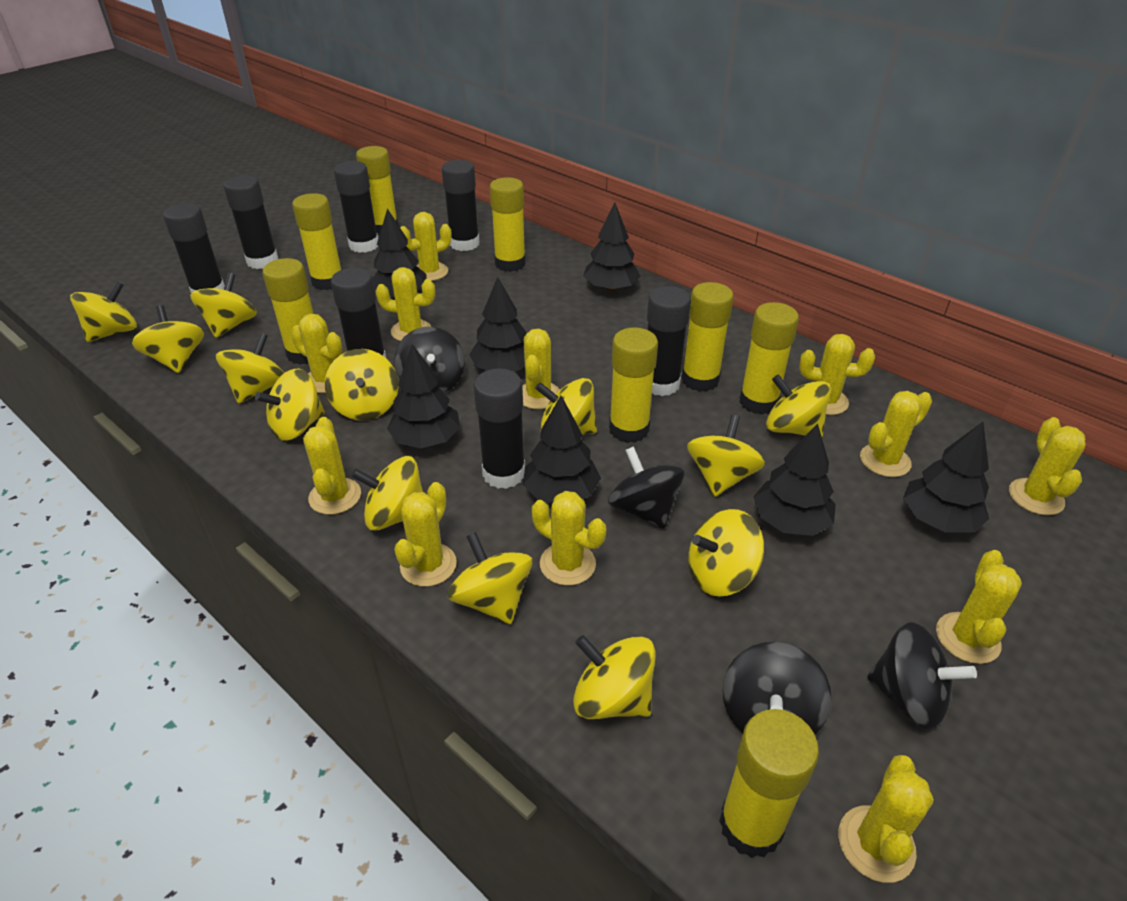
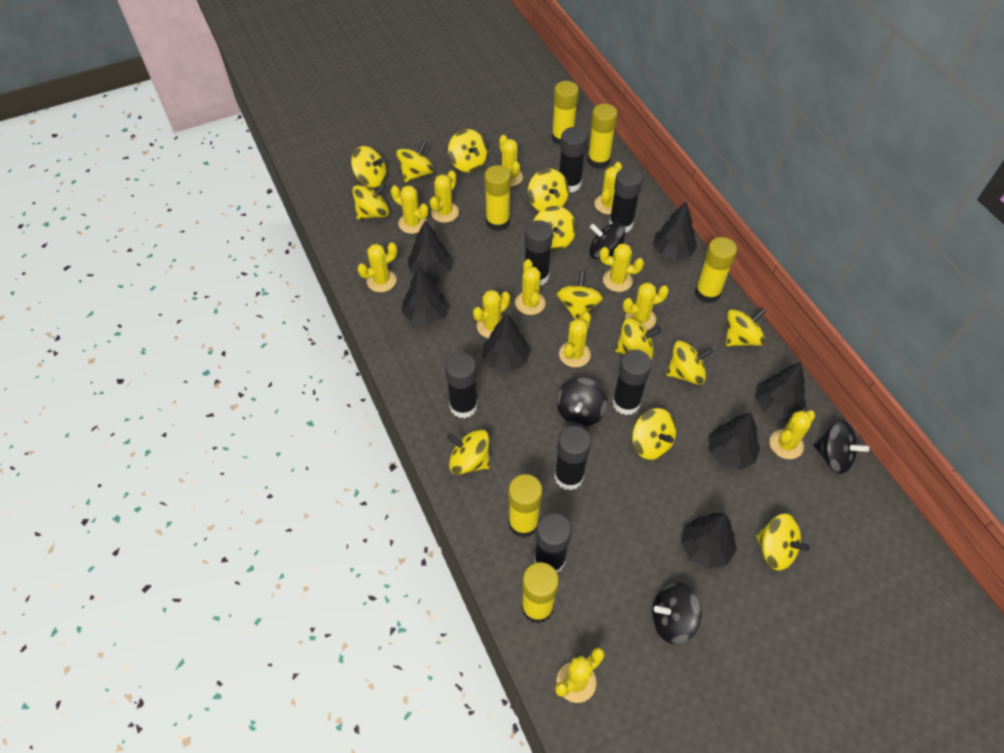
yellow glue stick: 8 -> 6

